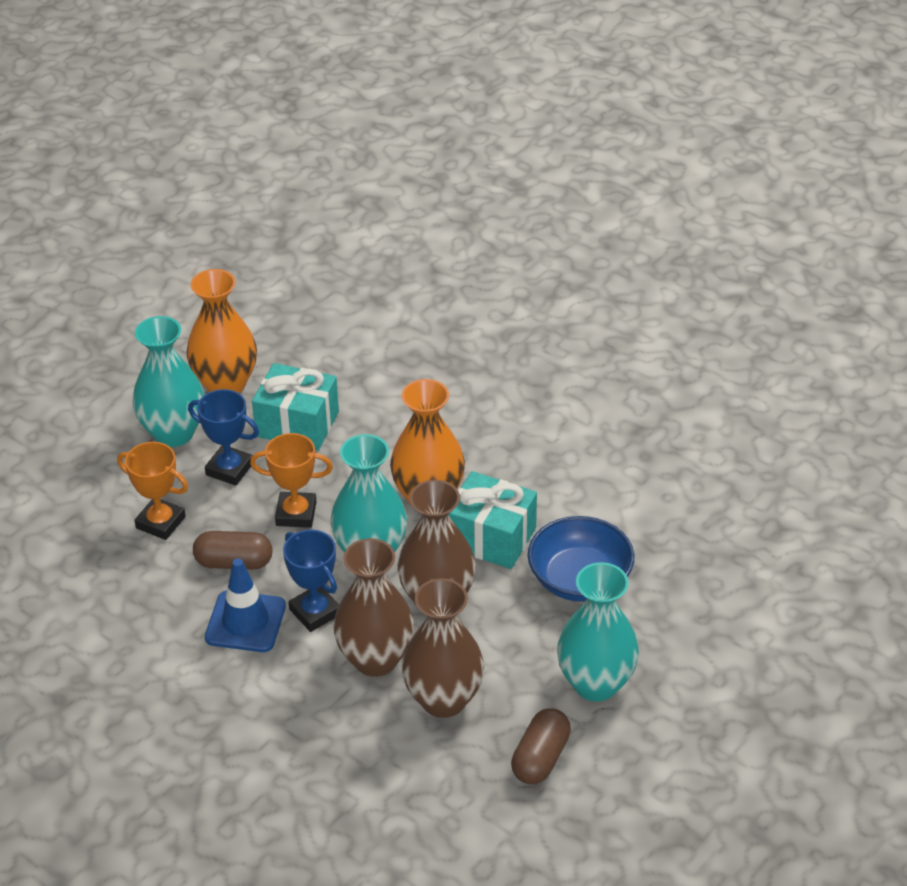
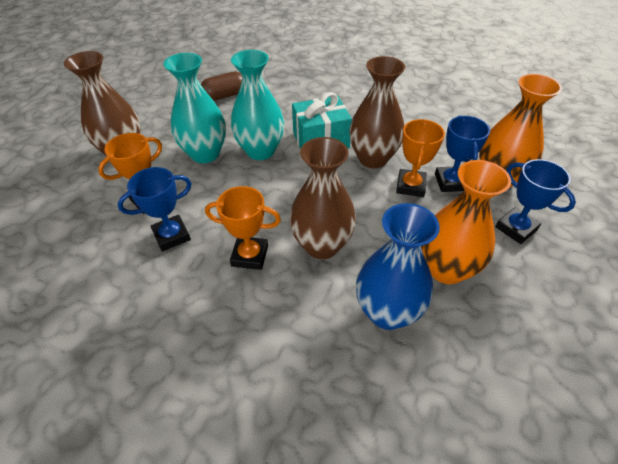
blue bowl: 1 -> 0
blue traffic cone: 1 -> 0
blue trophy: 2 -> 3
blue vase: 0 -> 1
brown capsule: 2 -> 1
orange trophy: 2 -> 3
turquoise gift: 2 -> 1
turquoise vase: 3 -> 2

